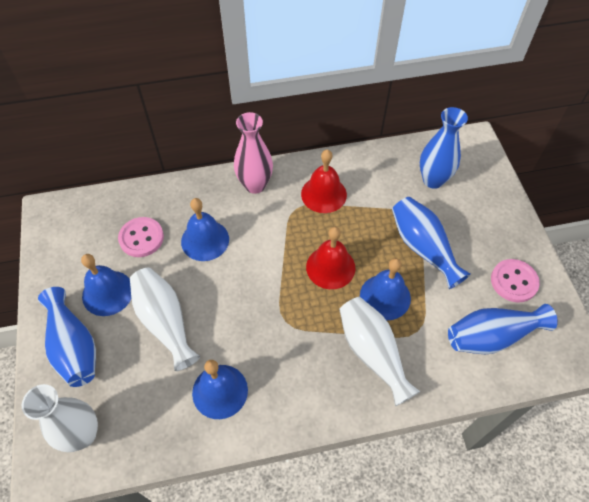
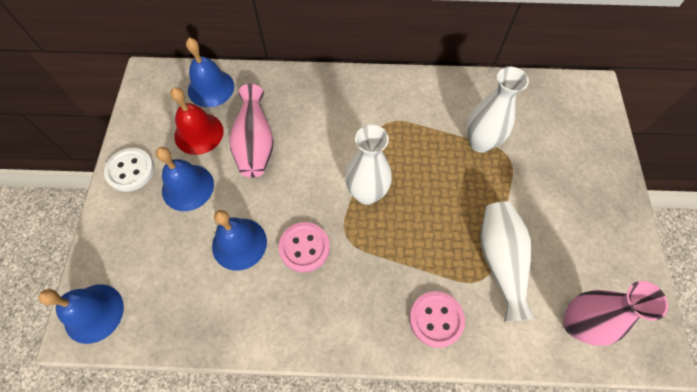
blue vase: 4 -> 0
pink vase: 1 -> 2
red bell: 2 -> 1
white button: 0 -> 1

